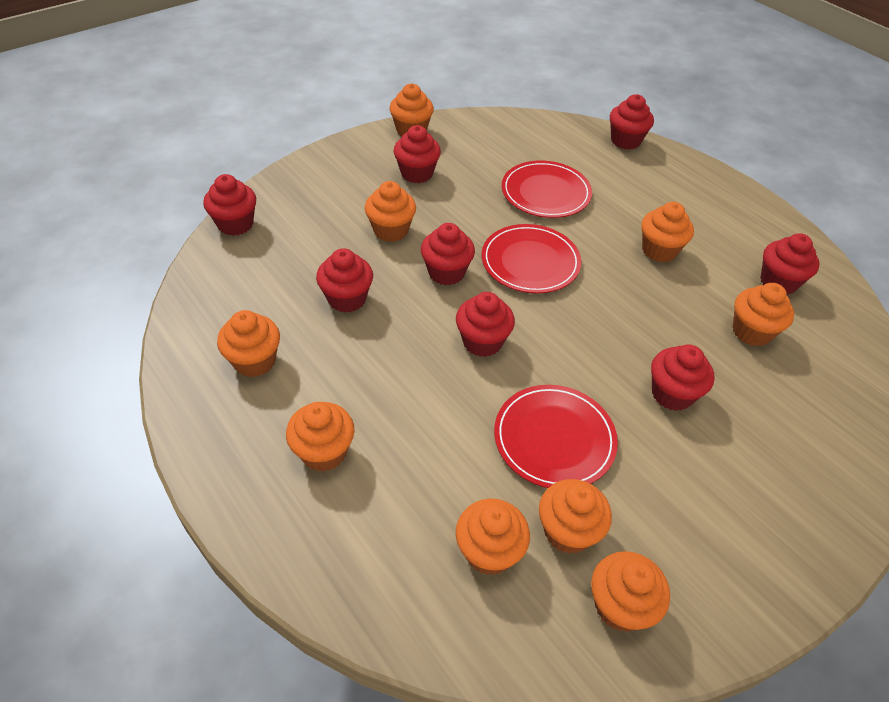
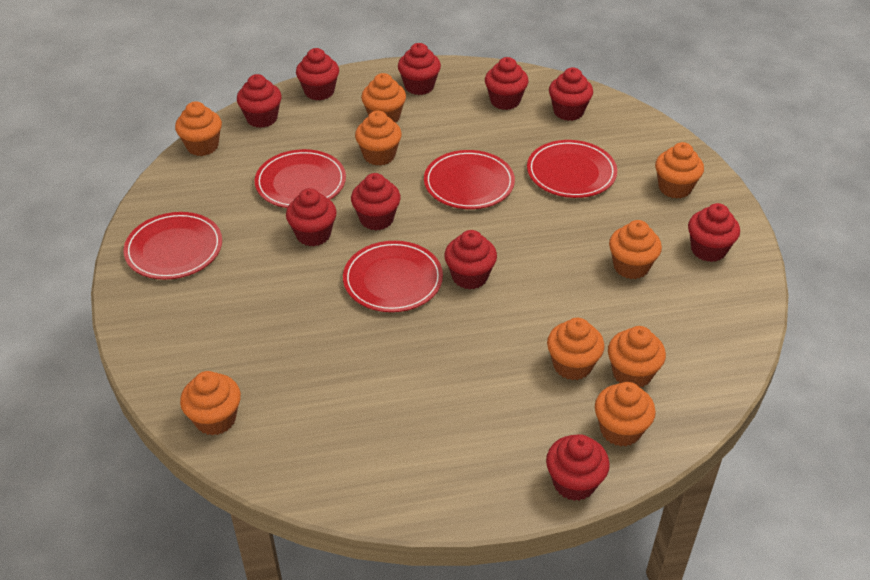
red cupcake: 8 -> 10
red plate: 3 -> 5

